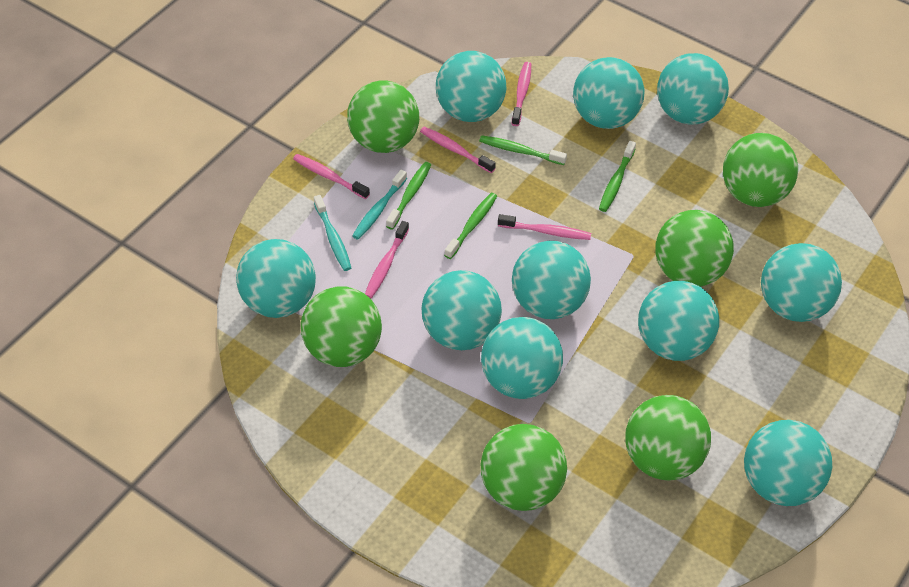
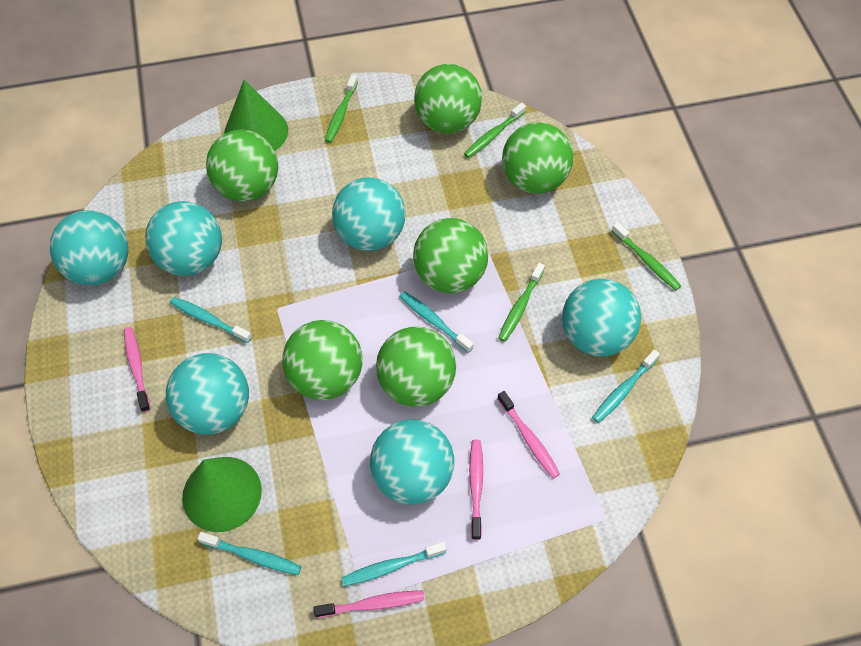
green cone: 0 -> 2
pink toothbrush: 5 -> 4
turquoise ball: 10 -> 6
turquoise toothbrush: 2 -> 5

